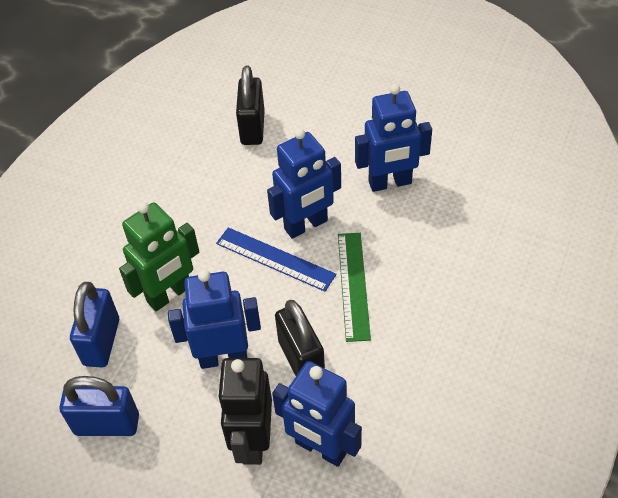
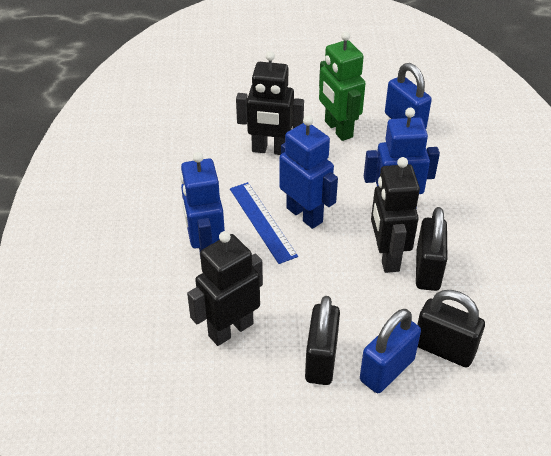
black padlock: 2 -> 3
black robot: 1 -> 3
blue robot: 4 -> 3
green ruler: 1 -> 0

